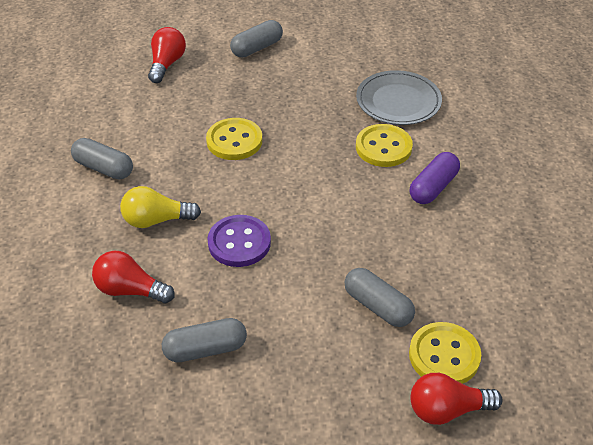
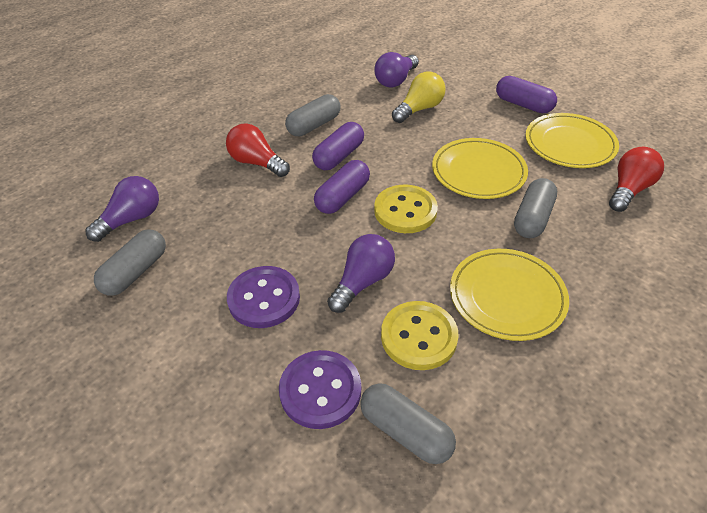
grey plate: 1 -> 0
purple button: 1 -> 2
purple capsule: 1 -> 3
purple light bulb: 0 -> 3
red light bulb: 3 -> 2
yellow button: 3 -> 2
yellow plate: 0 -> 3

